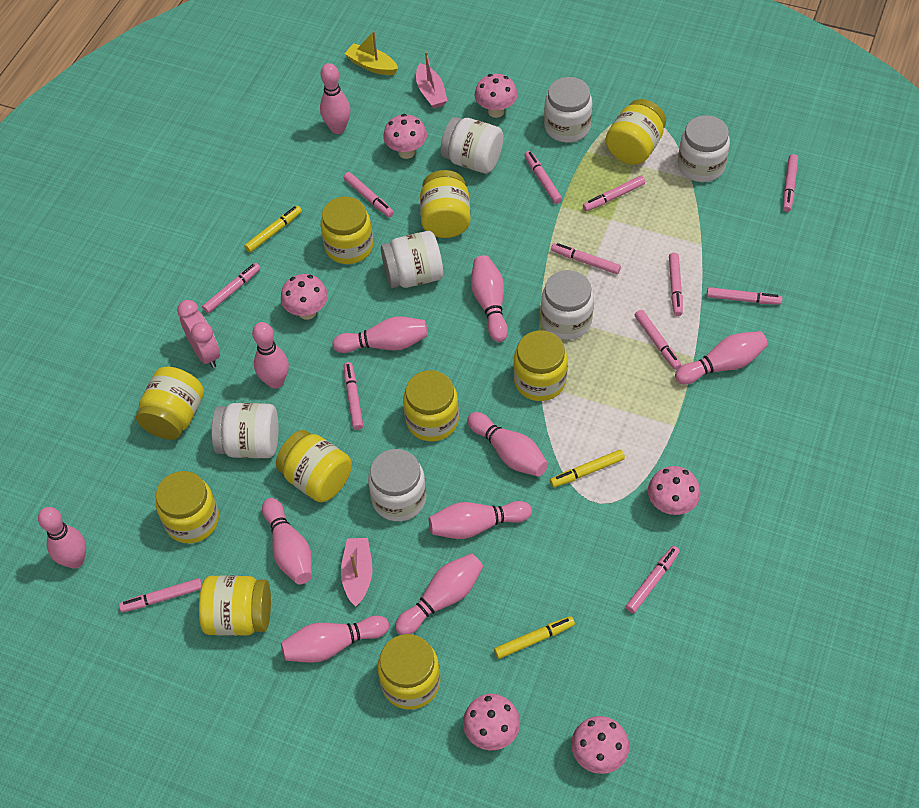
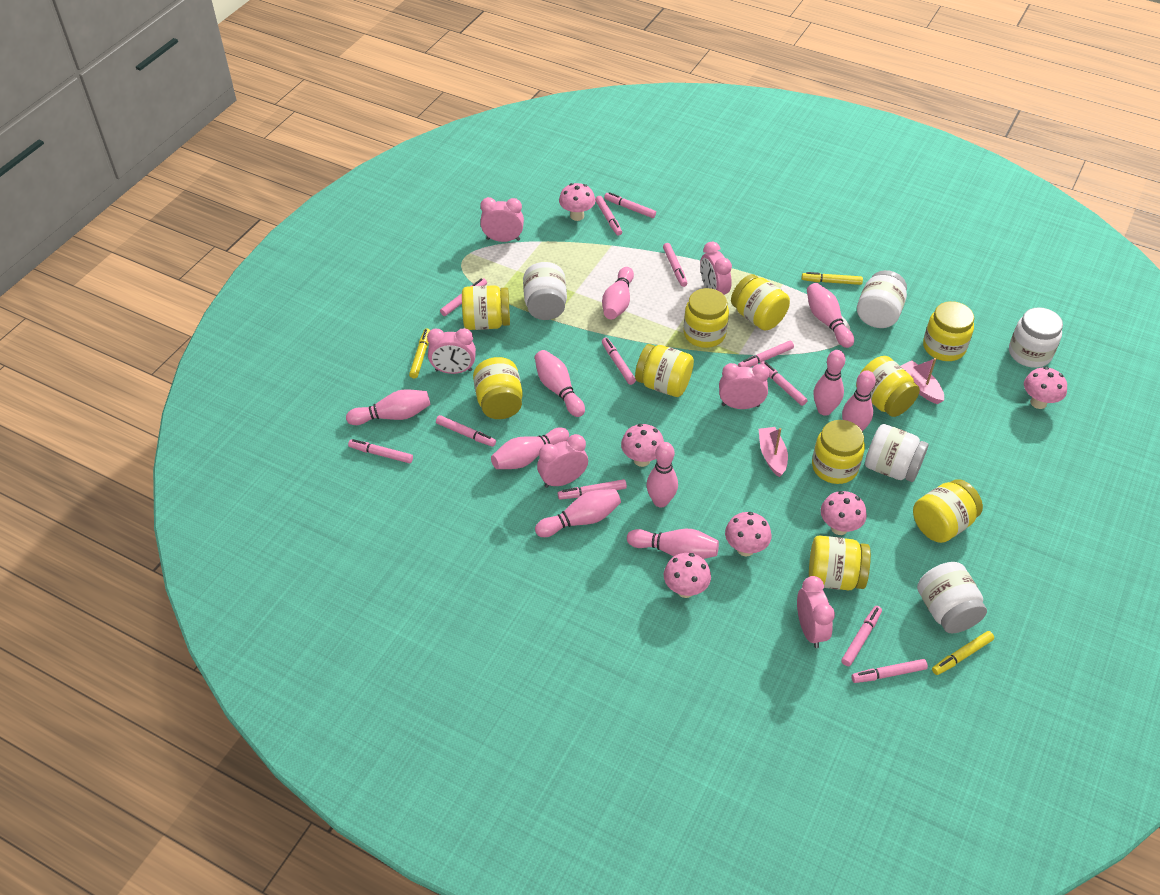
pink bowling pin: 11 -> 10
pink clock: 1 -> 6
white jar: 7 -> 5
yellow boat: 1 -> 0

